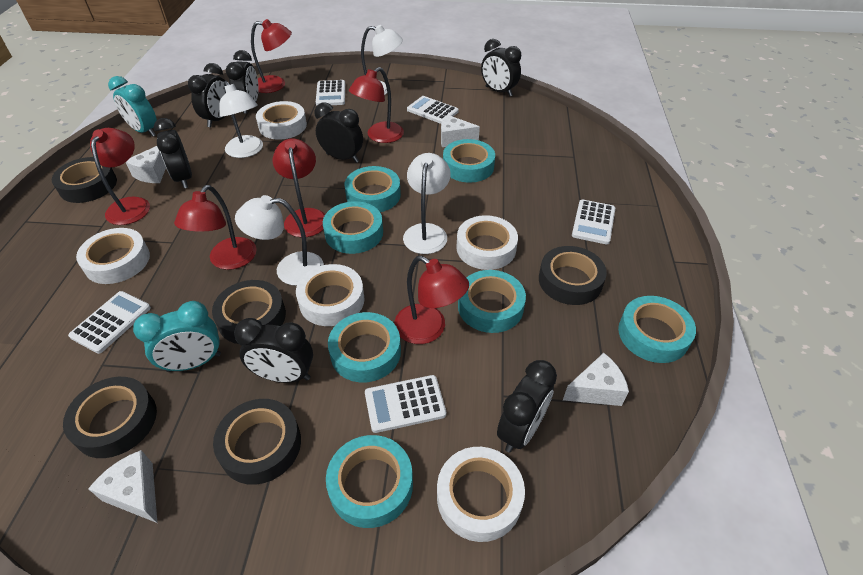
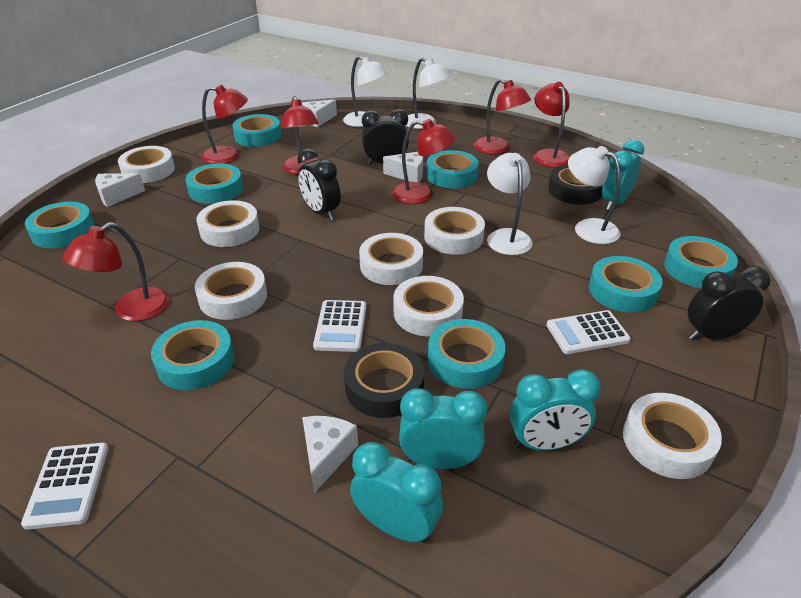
black clock: 7 -> 3
black tape: 5 -> 2
turquoise clock: 2 -> 4
turquoise tape: 7 -> 8
white calculator: 5 -> 3
white tape: 5 -> 7

